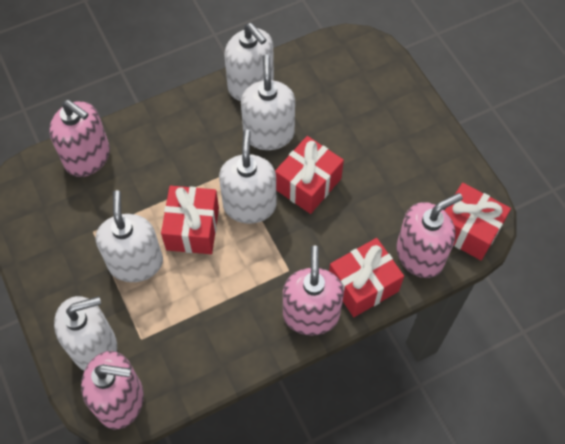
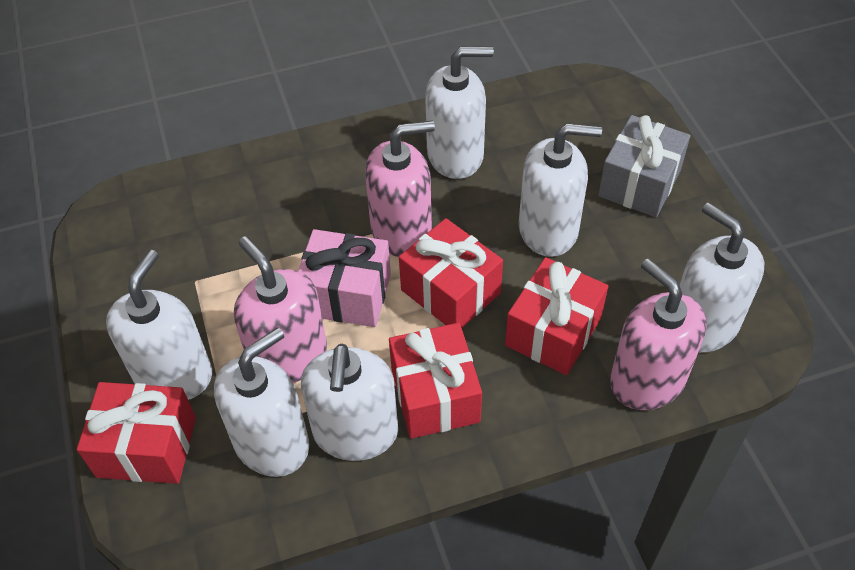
grey gift: 0 -> 1
pink gift: 0 -> 1
pink soap dispenser: 4 -> 3
white soap dispenser: 5 -> 6

